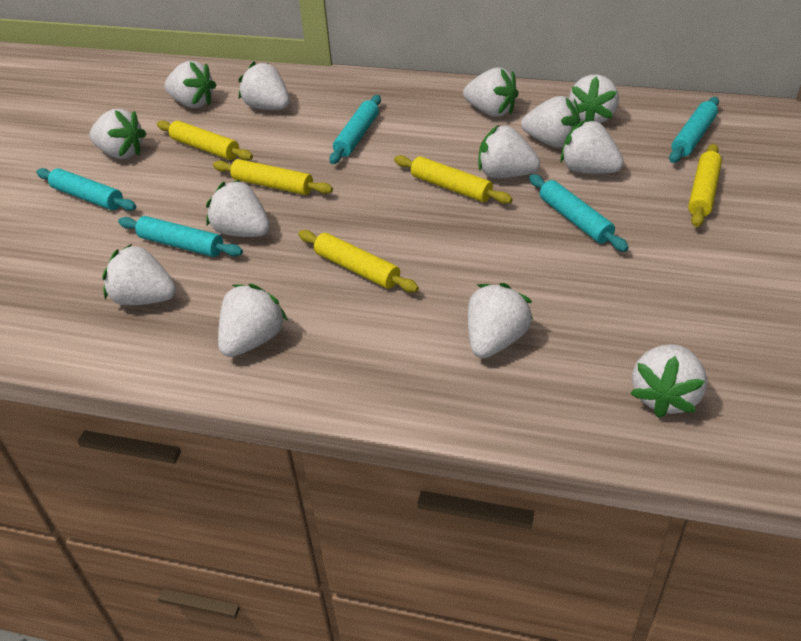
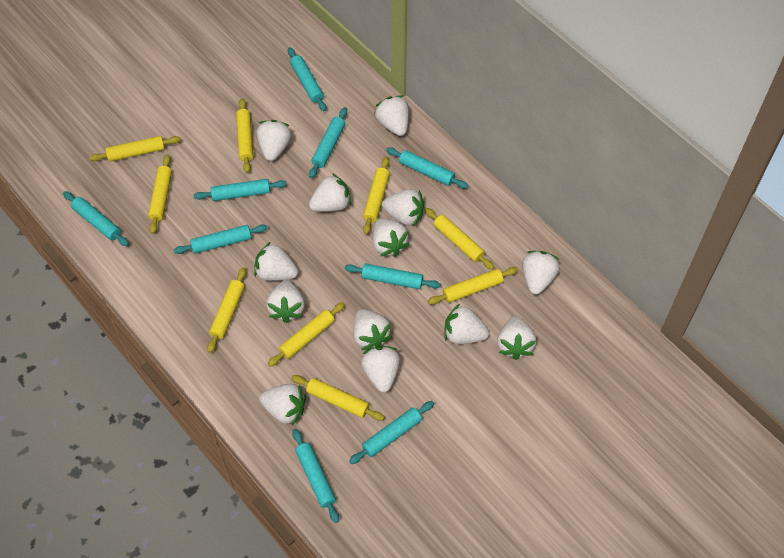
turquoise rolling pin: 5 -> 9
yellow rolling pin: 5 -> 9

